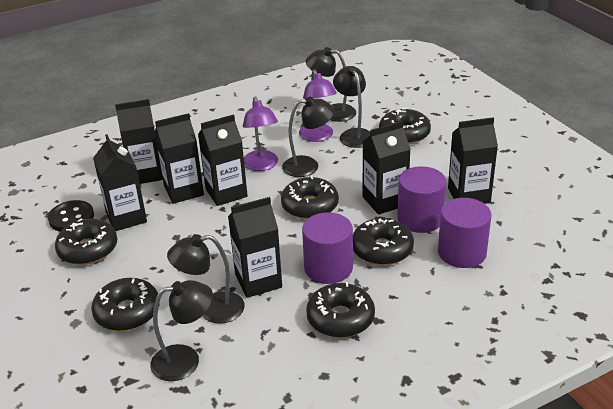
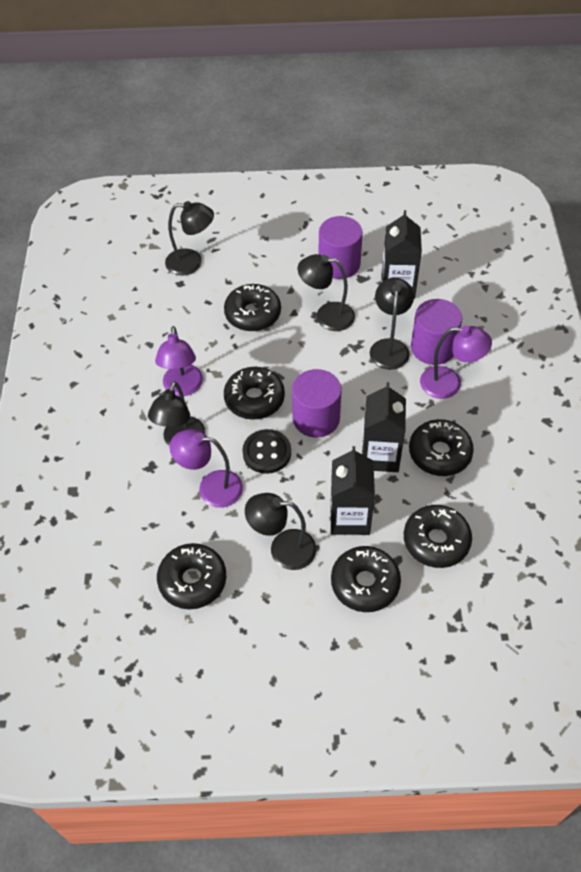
black carton: 7 -> 3
purple lamp: 2 -> 3

